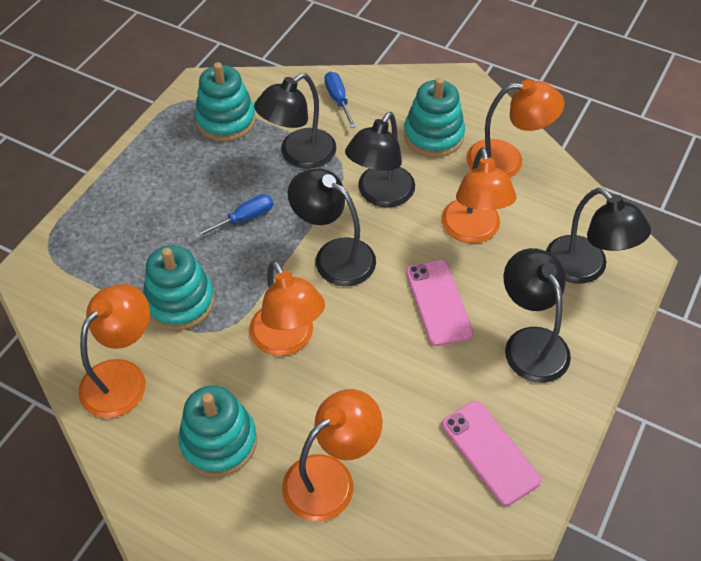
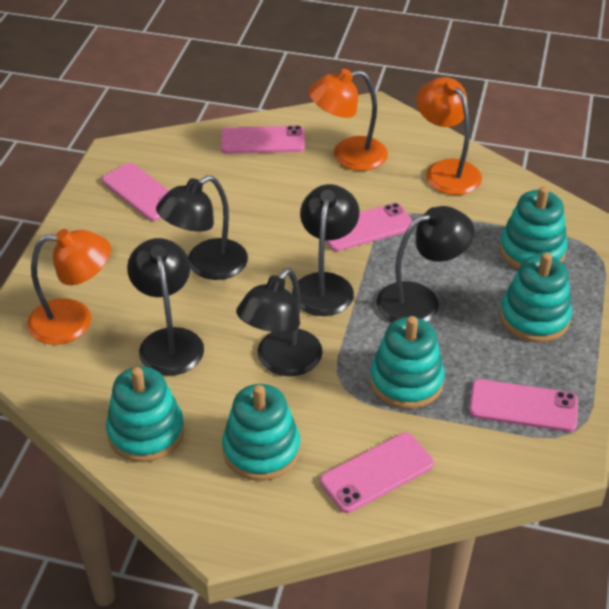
blue screwdriver: 2 -> 0
orange lamp: 5 -> 3
pink phone: 2 -> 5
turquoise stacking toy: 4 -> 5

